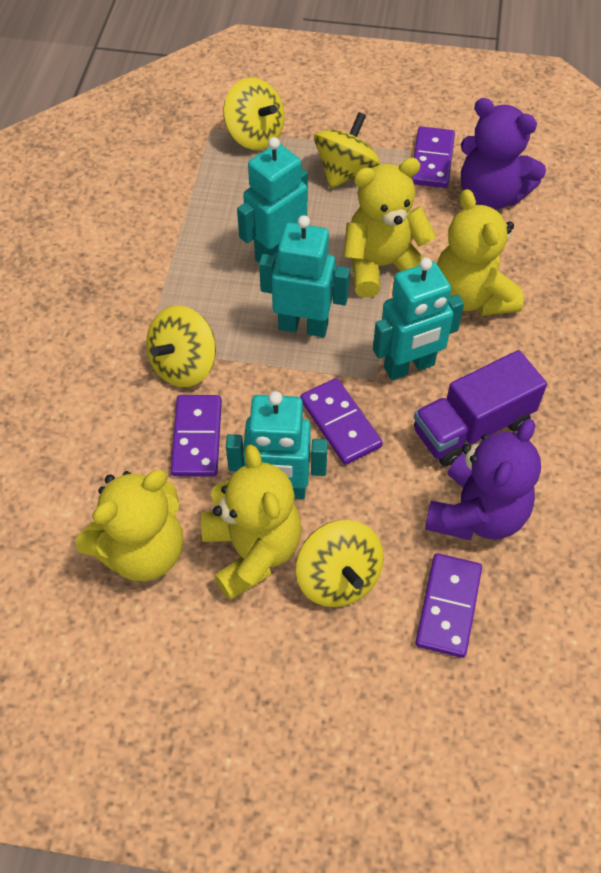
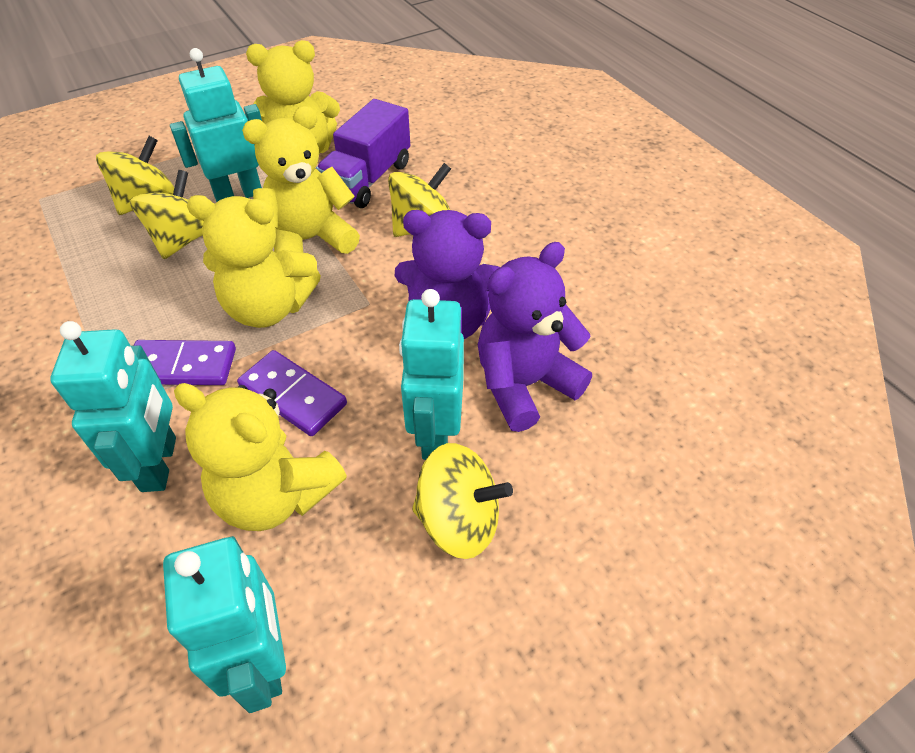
purple domino: 4 -> 2

